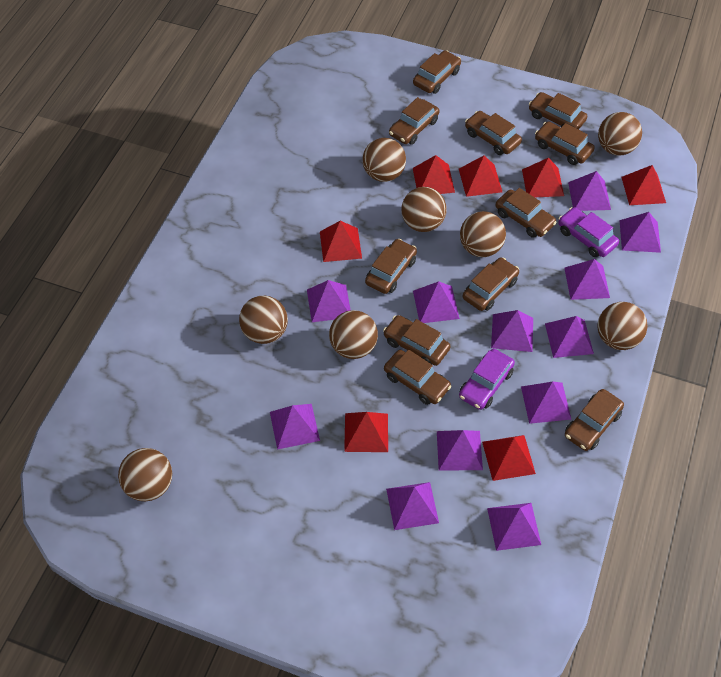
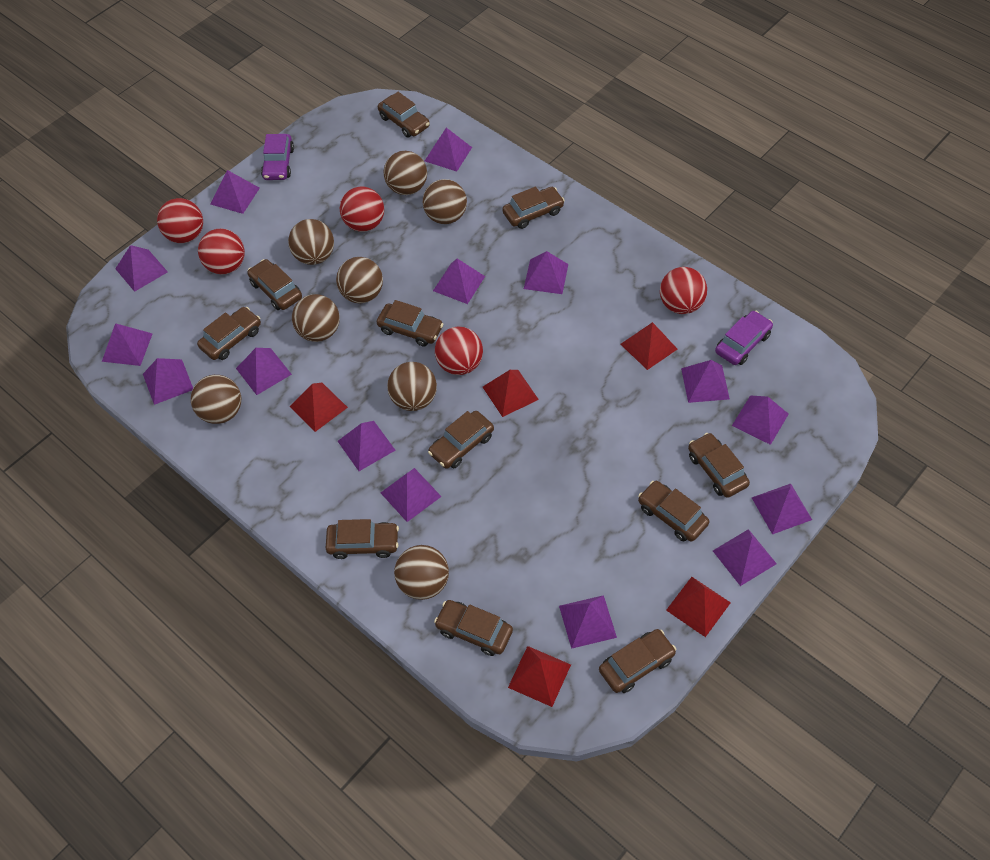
purple pyramid: 12 -> 15
red ball: 0 -> 5
red pyramid: 7 -> 5

